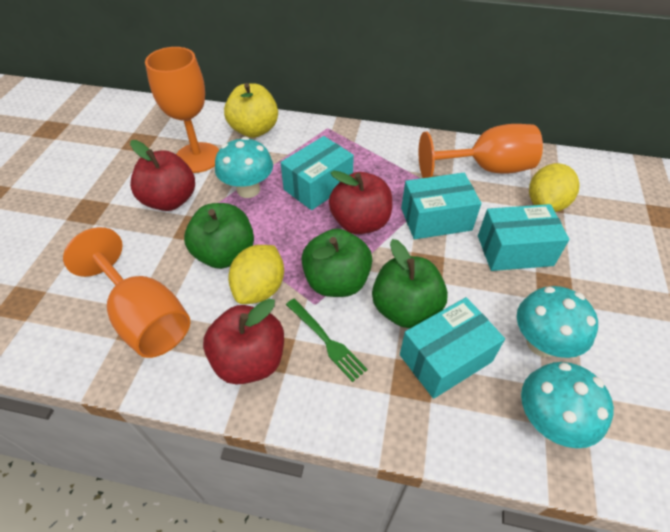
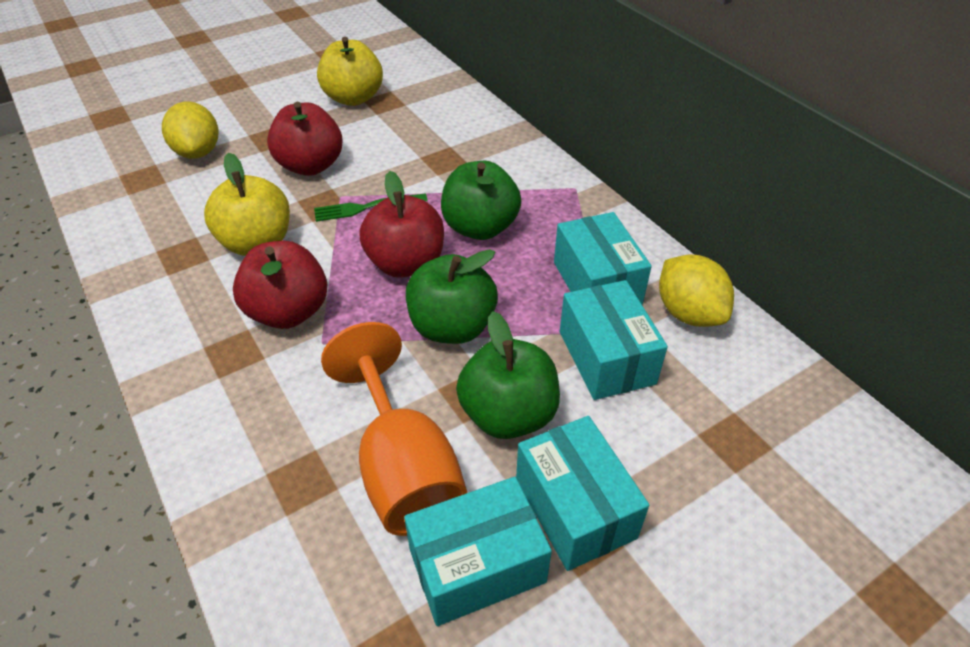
orange goblet: 3 -> 1
turquoise mushroom: 3 -> 0
yellow apple: 1 -> 2

